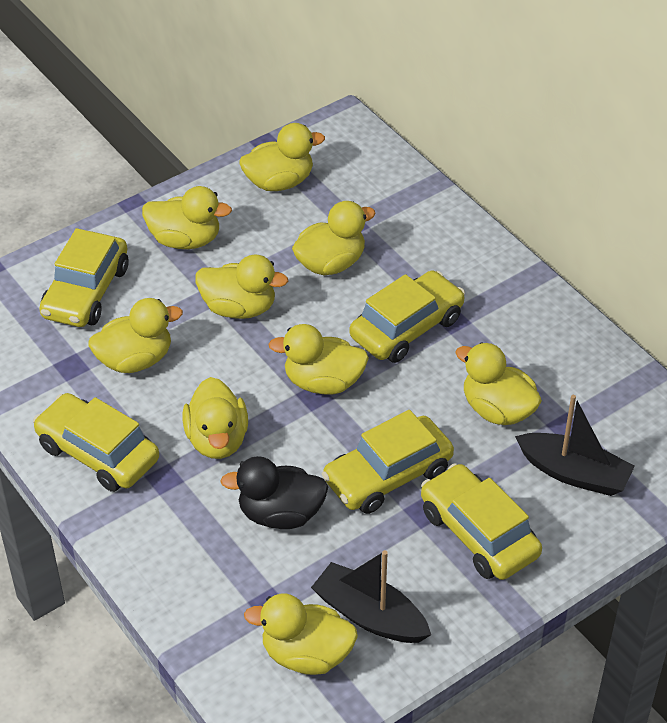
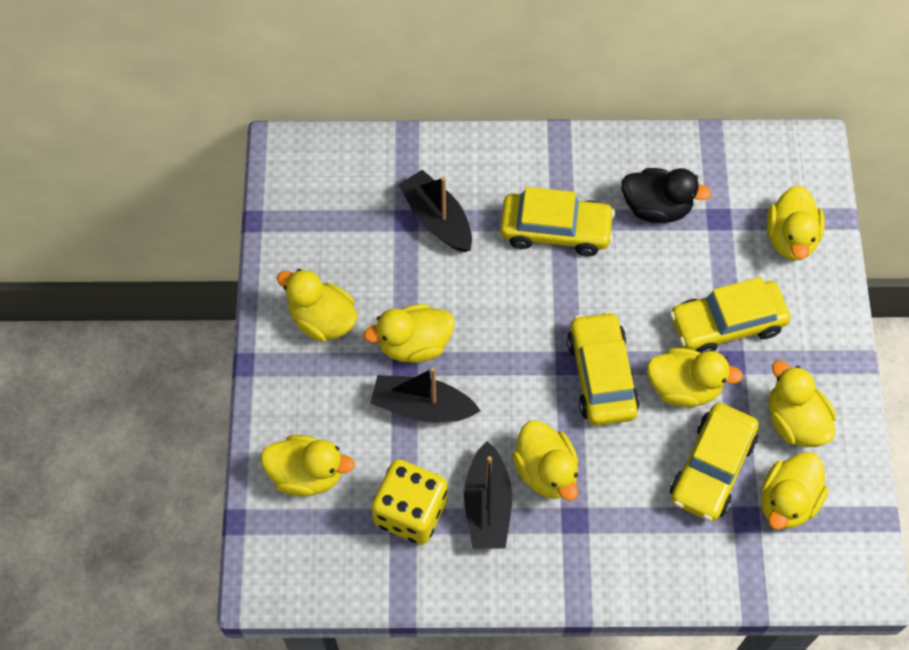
black boat: 2 -> 3
yellow car: 5 -> 4
yellow dice: 0 -> 1
yellow duck: 9 -> 8

